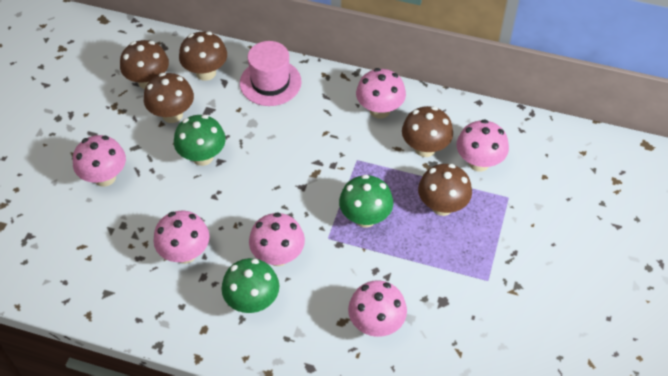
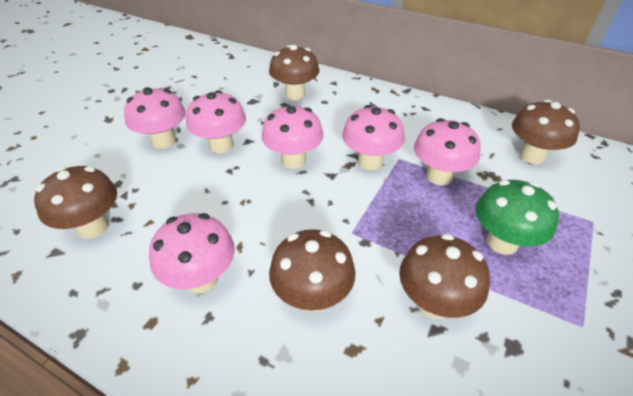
green mushroom: 3 -> 1
pink hat: 1 -> 0

